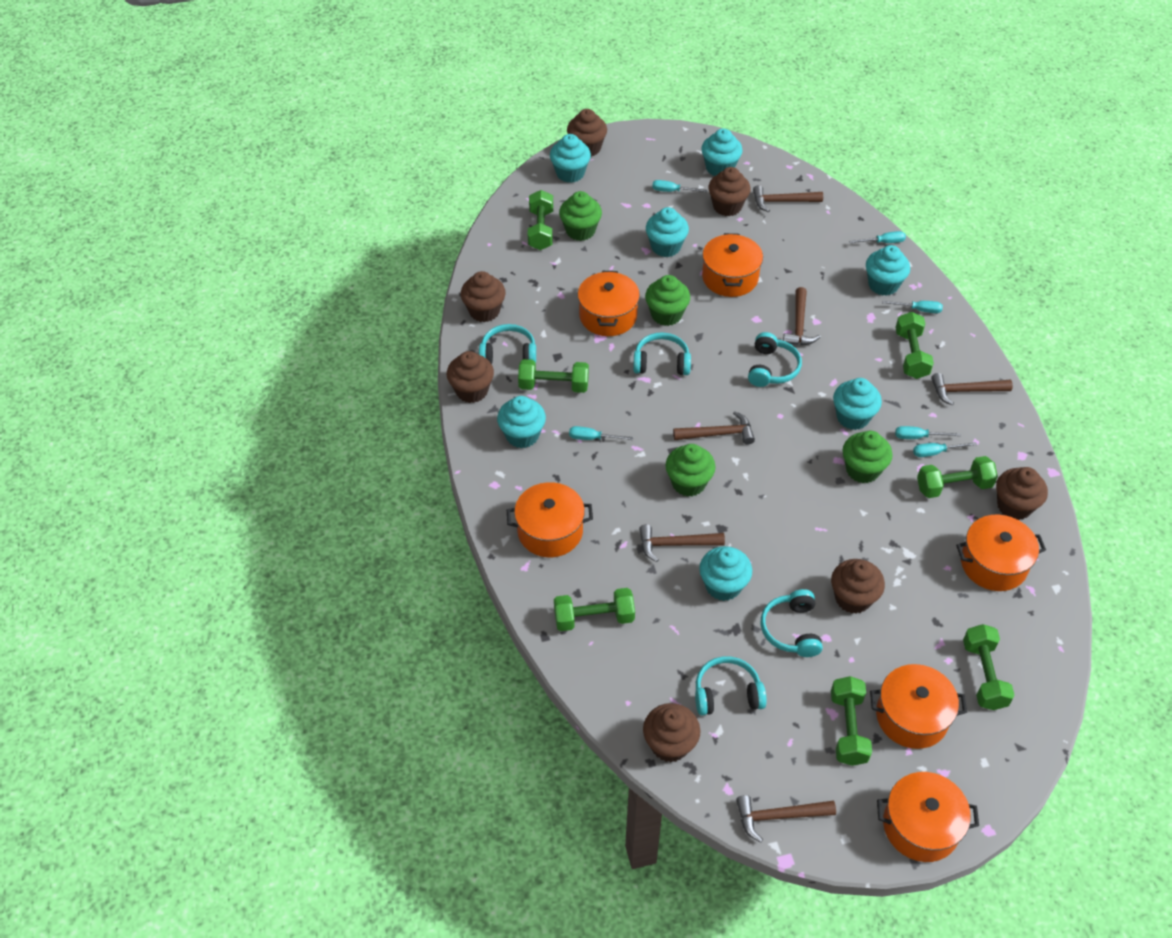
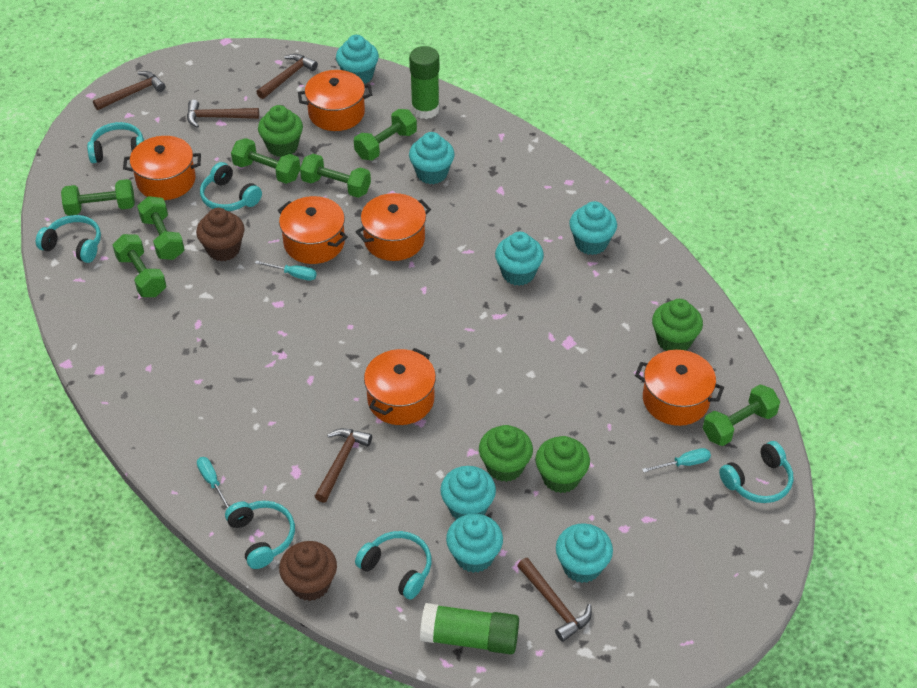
brown cupcake: 7 -> 2
brown hammer: 6 -> 5
green glue stick: 0 -> 2
turquoise headphones: 5 -> 6
turquoise screwdriver: 6 -> 3

